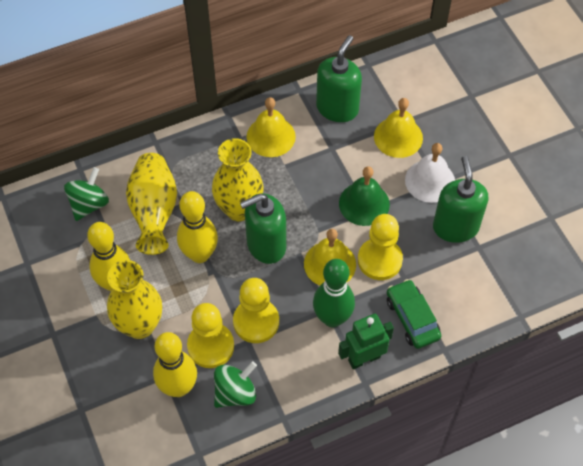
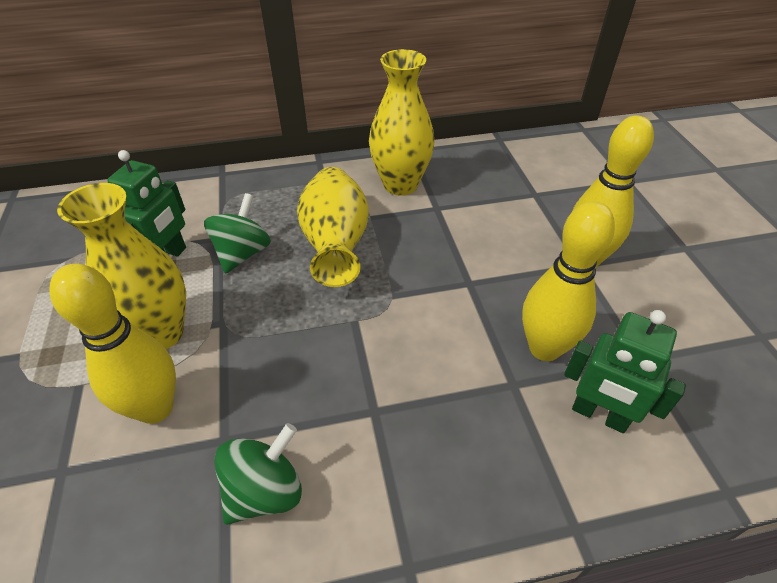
green bell: 1 -> 0
green bowling pin: 1 -> 0
green car: 1 -> 0
green robot: 1 -> 2
green soap dispenser: 3 -> 0
white bell: 1 -> 0
yellow bell: 3 -> 0
yellow pawn: 3 -> 0

